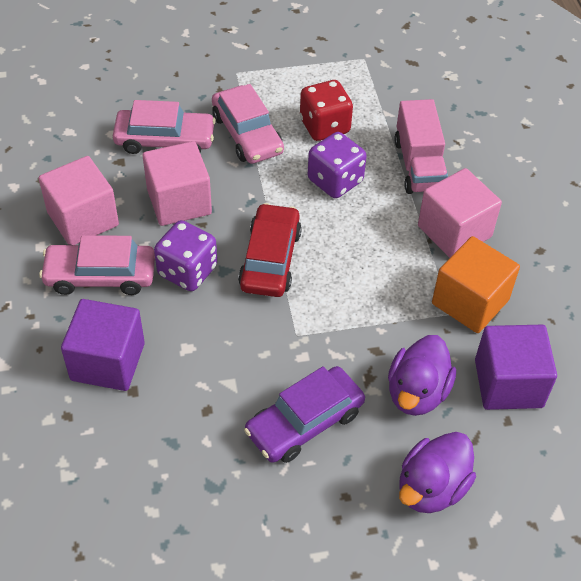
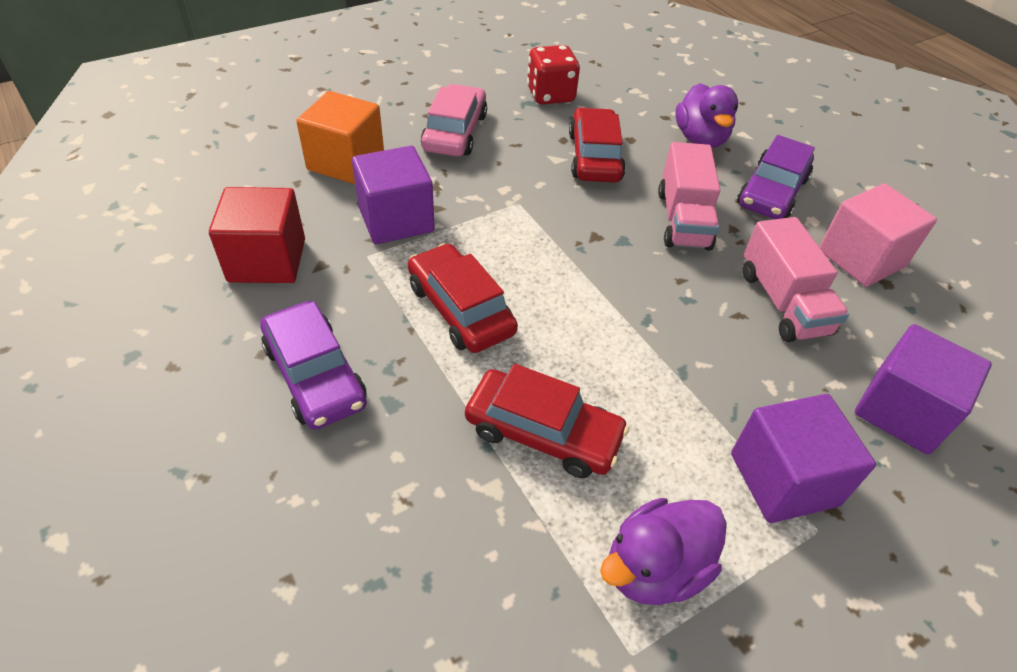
pink car: 3 -> 1
pink cube: 3 -> 1
pink truck: 1 -> 2
purple car: 1 -> 2
purple cube: 2 -> 3
purple dice: 2 -> 0
red car: 1 -> 3
red cube: 0 -> 1

